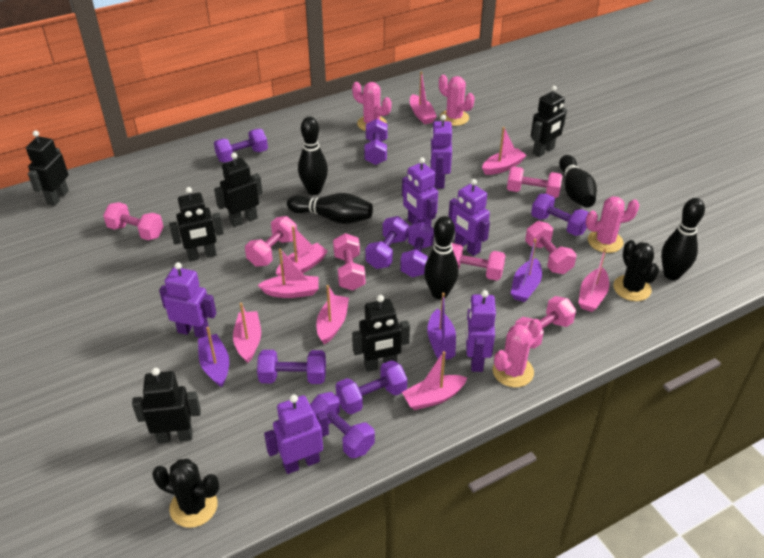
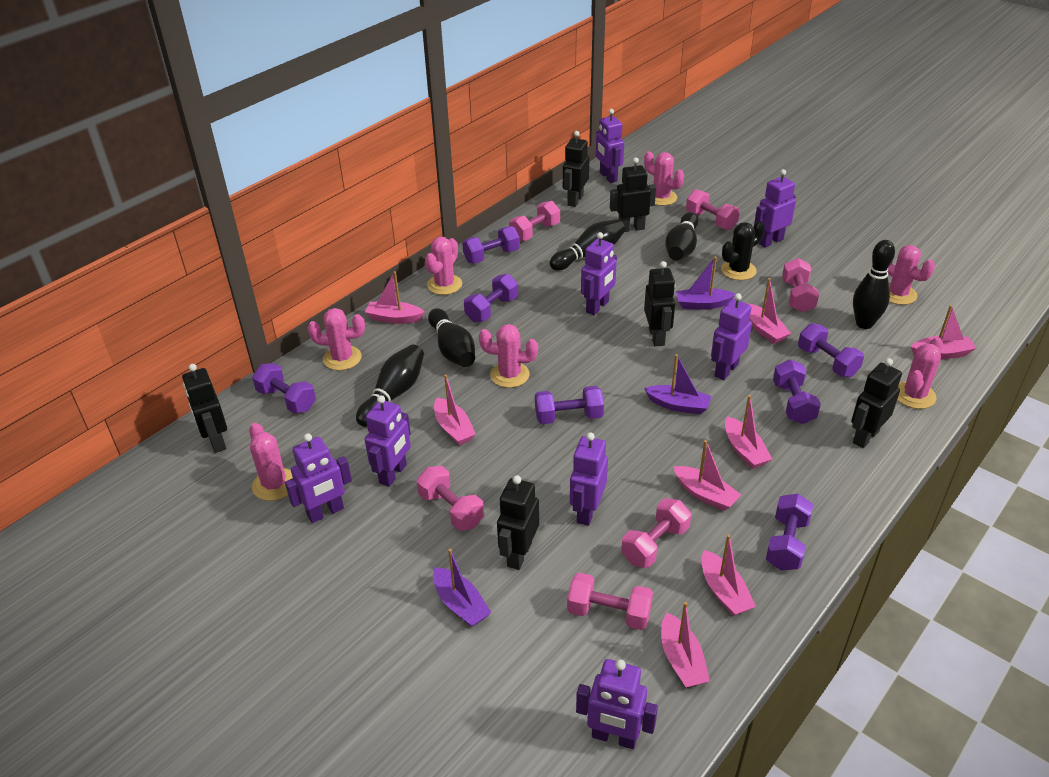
black cactus: 2 -> 1
pink cactus: 4 -> 7
pink dumbbell: 7 -> 6
purple dumbbell: 8 -> 7
purple robot: 6 -> 8

